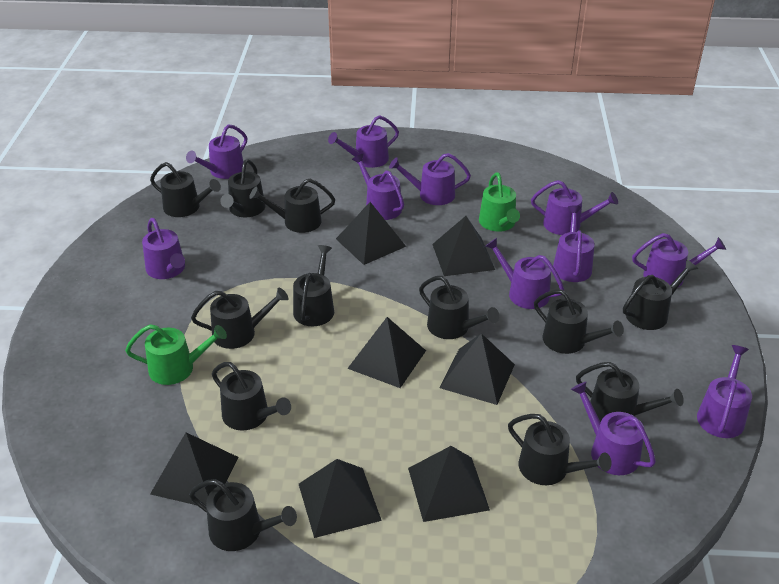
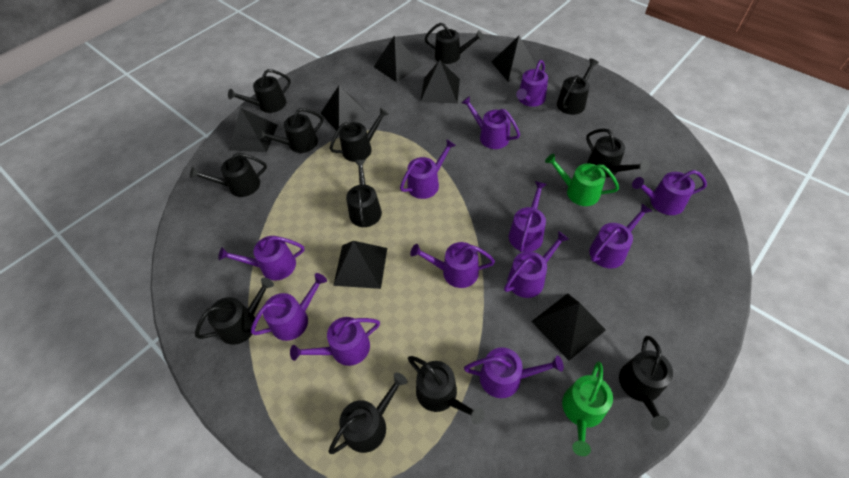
purple watering can: 11 -> 12

